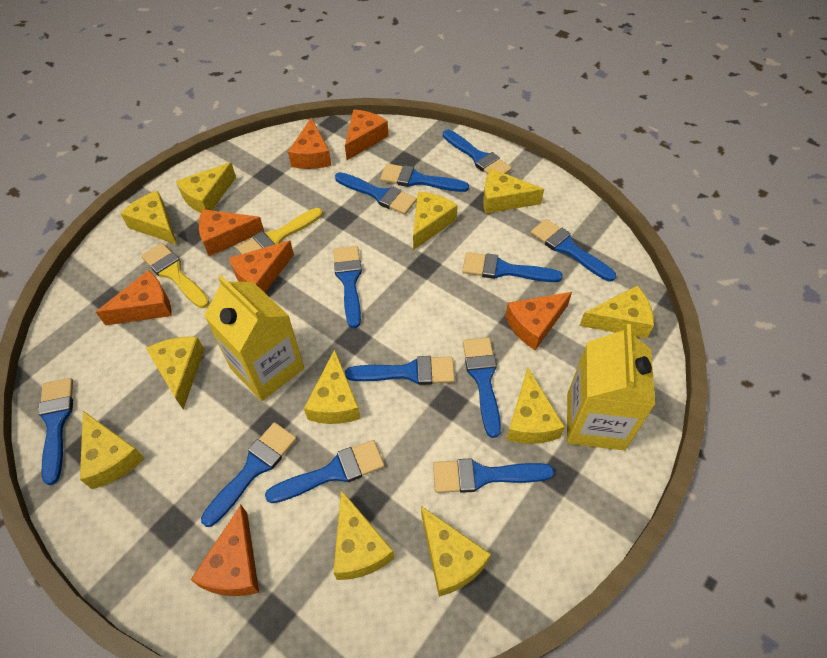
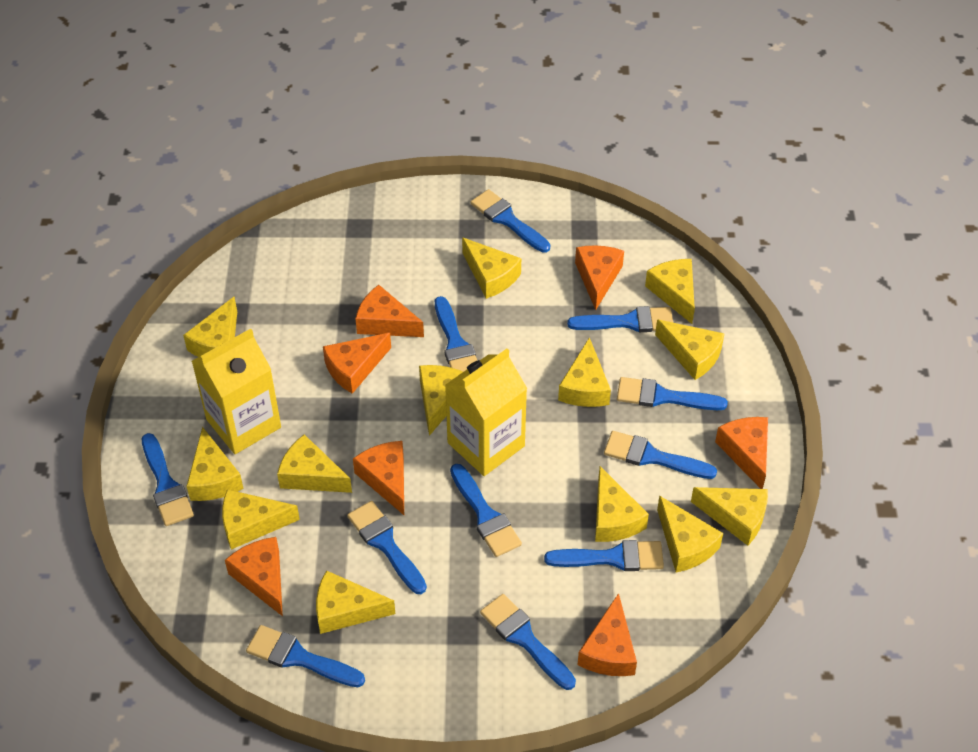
blue brush: 12 -> 11
yellow brush: 2 -> 0
yellow cheese: 11 -> 13

